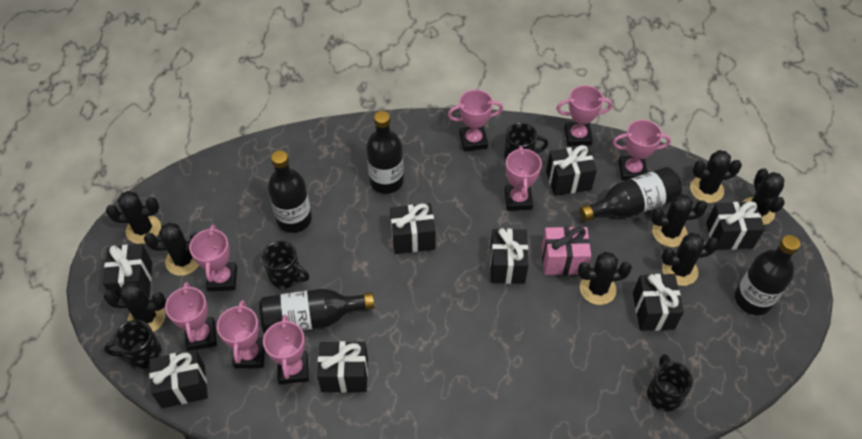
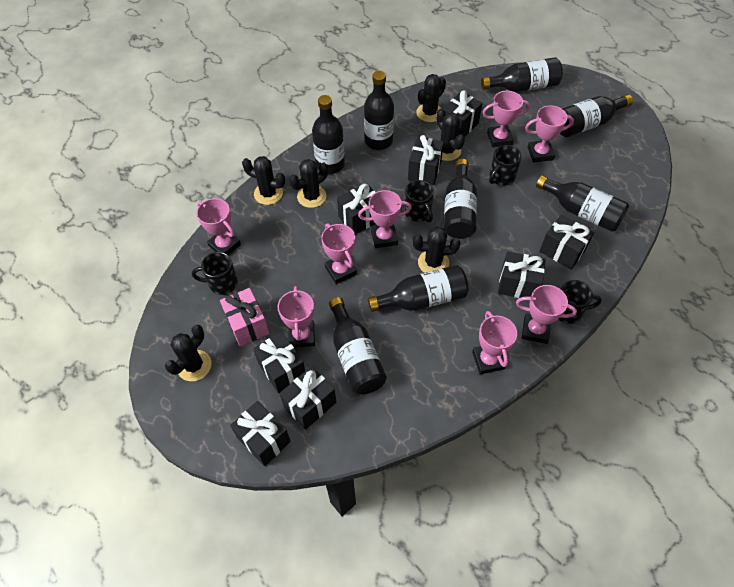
black bottle: 5 -> 8
black cactus: 8 -> 6

